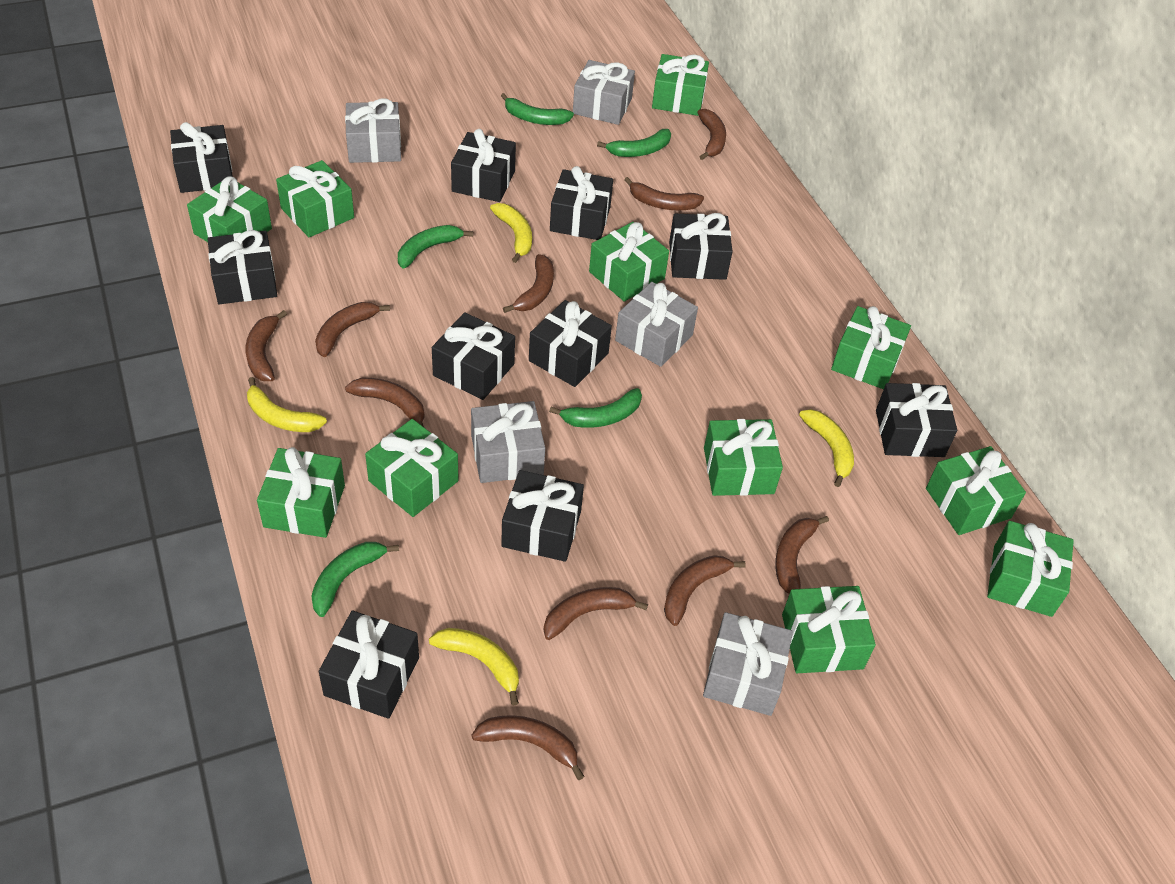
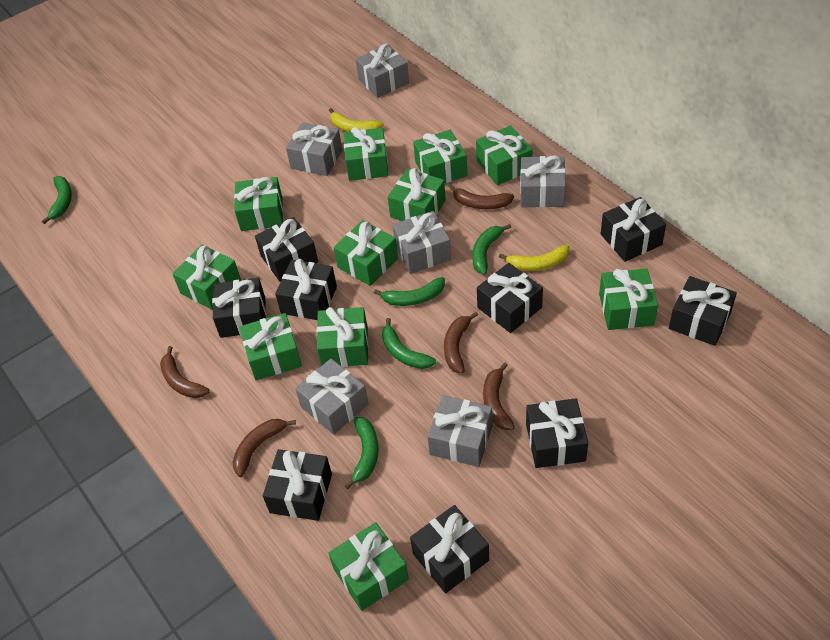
black gift: 10 -> 9
brown banana: 10 -> 5
grey gift: 5 -> 6
yellow banana: 4 -> 2

